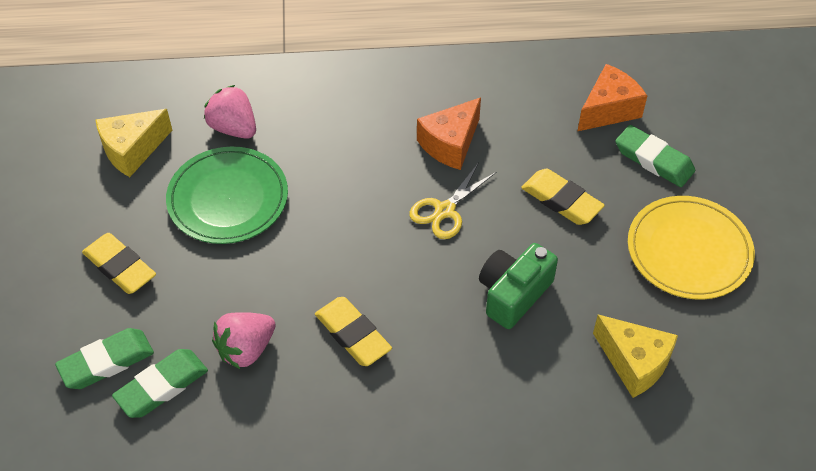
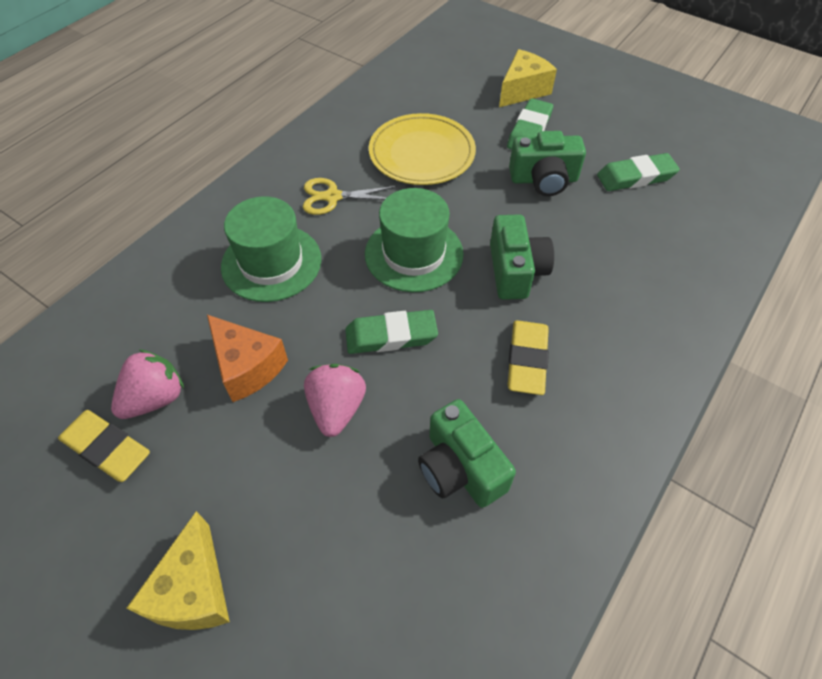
green camera: 1 -> 3
green hat: 0 -> 2
green plate: 1 -> 0
orange cheese: 2 -> 1
yellow eraser: 3 -> 2

